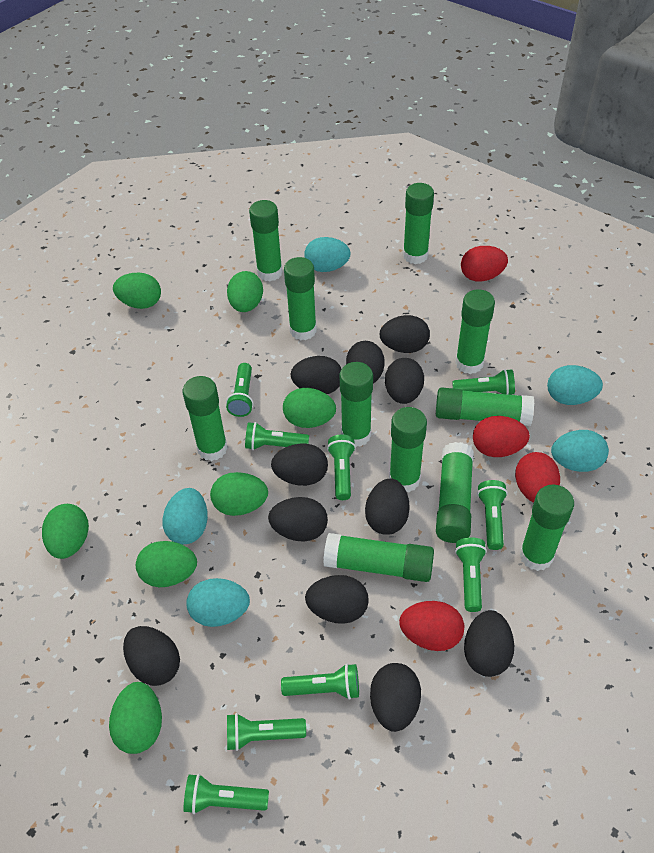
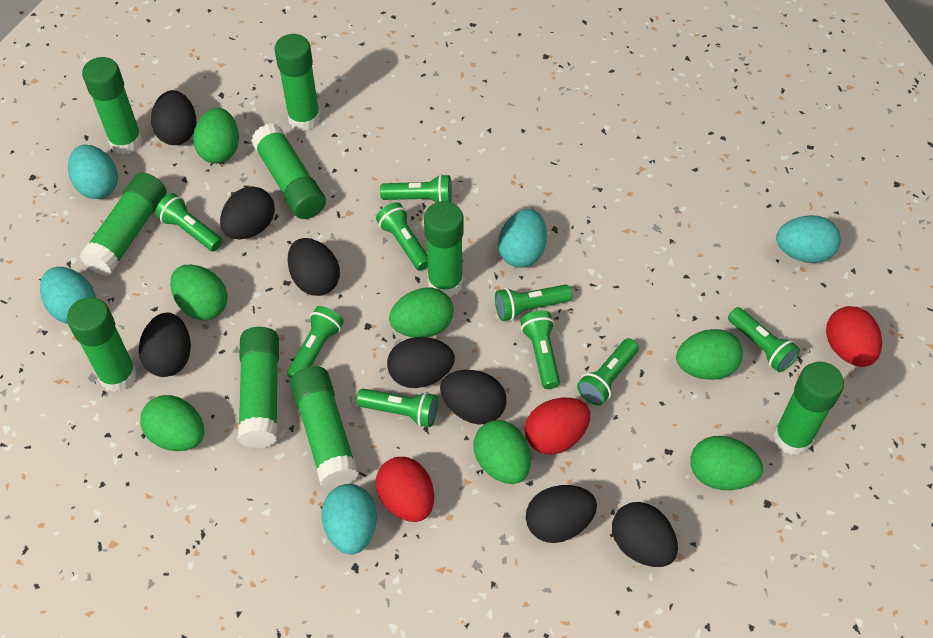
black egg: 11 -> 8
green glue stick: 11 -> 9
red egg: 4 -> 3

